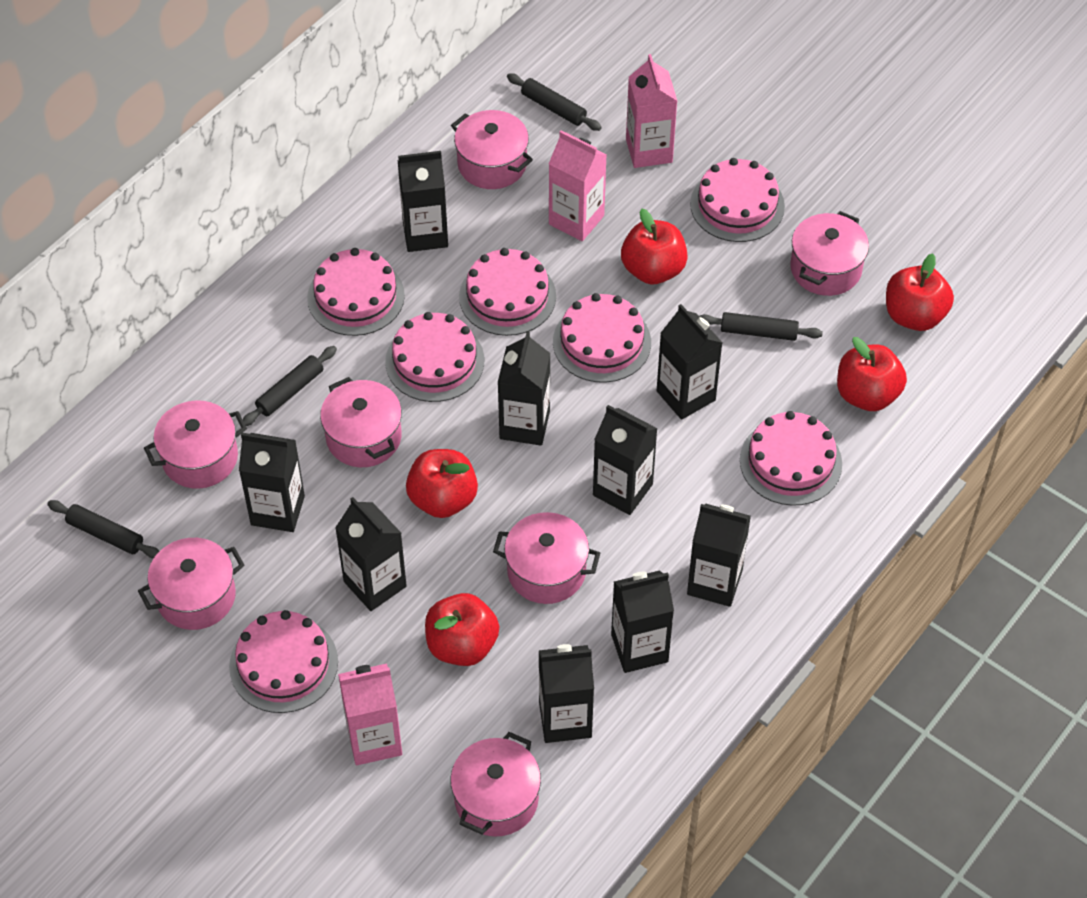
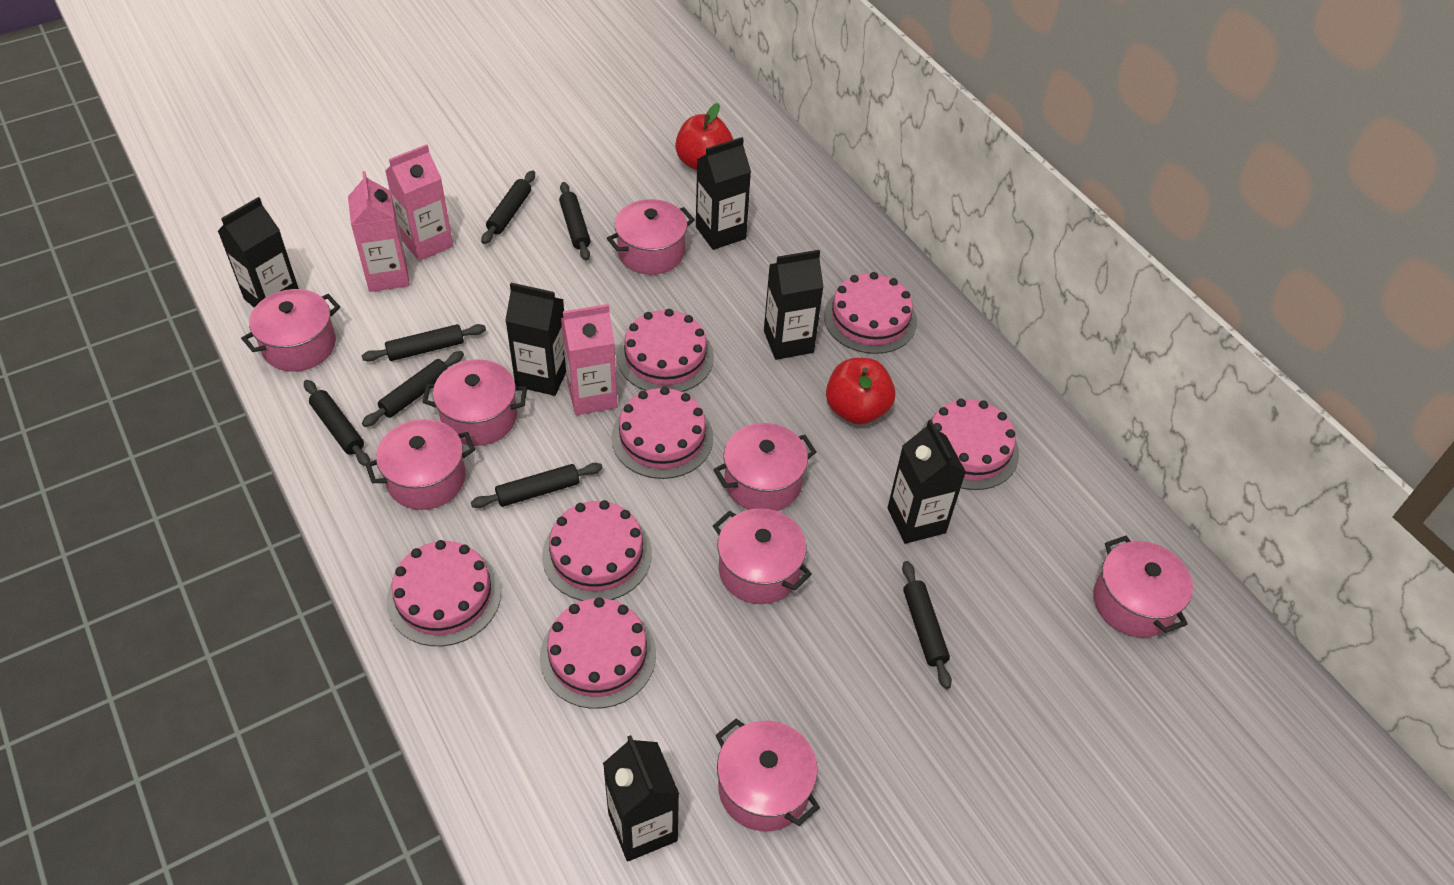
black carton: 9 -> 6
black rolling pin: 4 -> 7
pink pot: 7 -> 8
red apple: 5 -> 2

